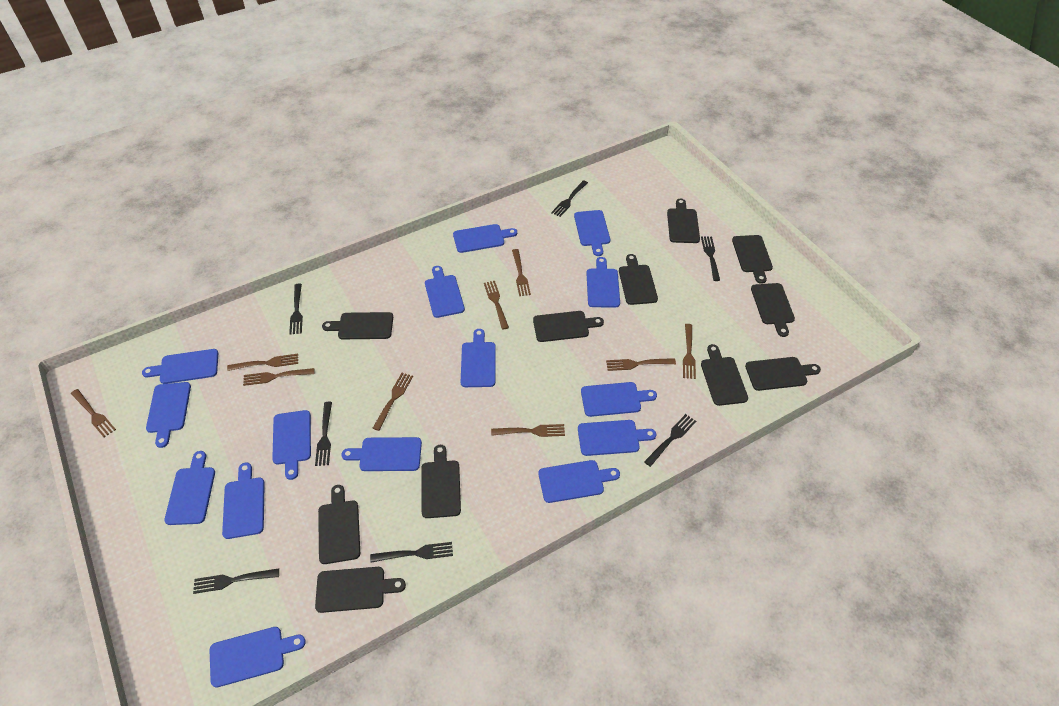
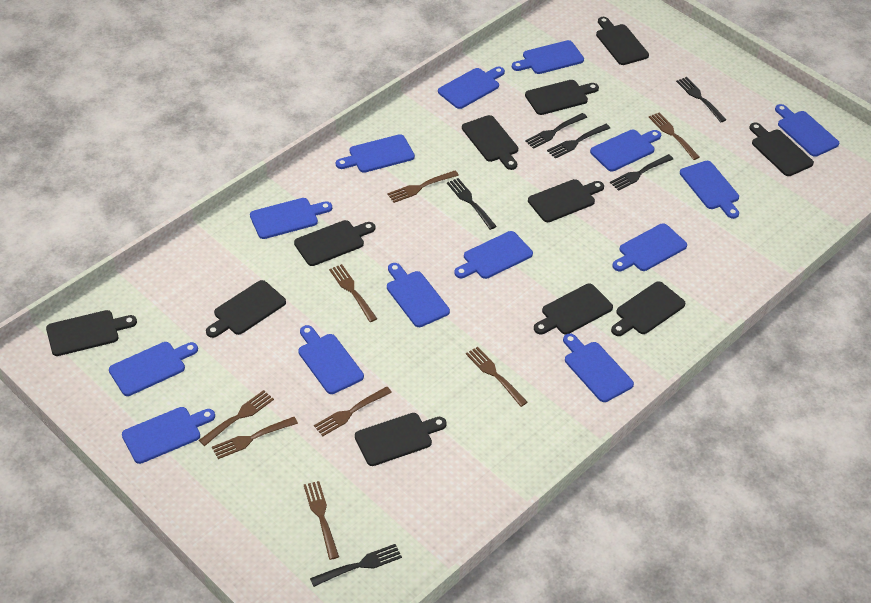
black fork: 7 -> 6
blue cutting board: 15 -> 14
brown fork: 9 -> 8

